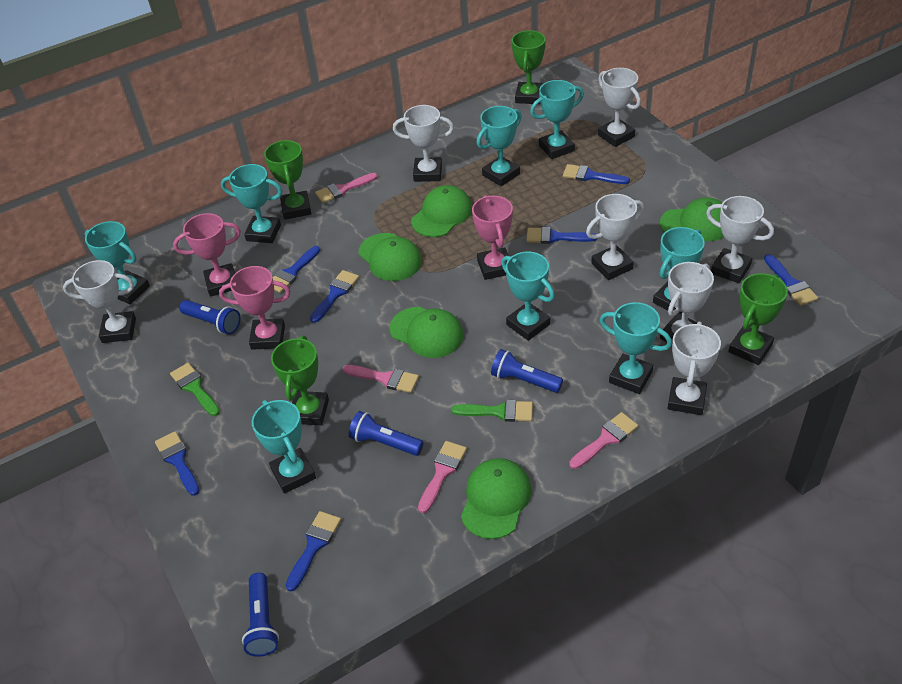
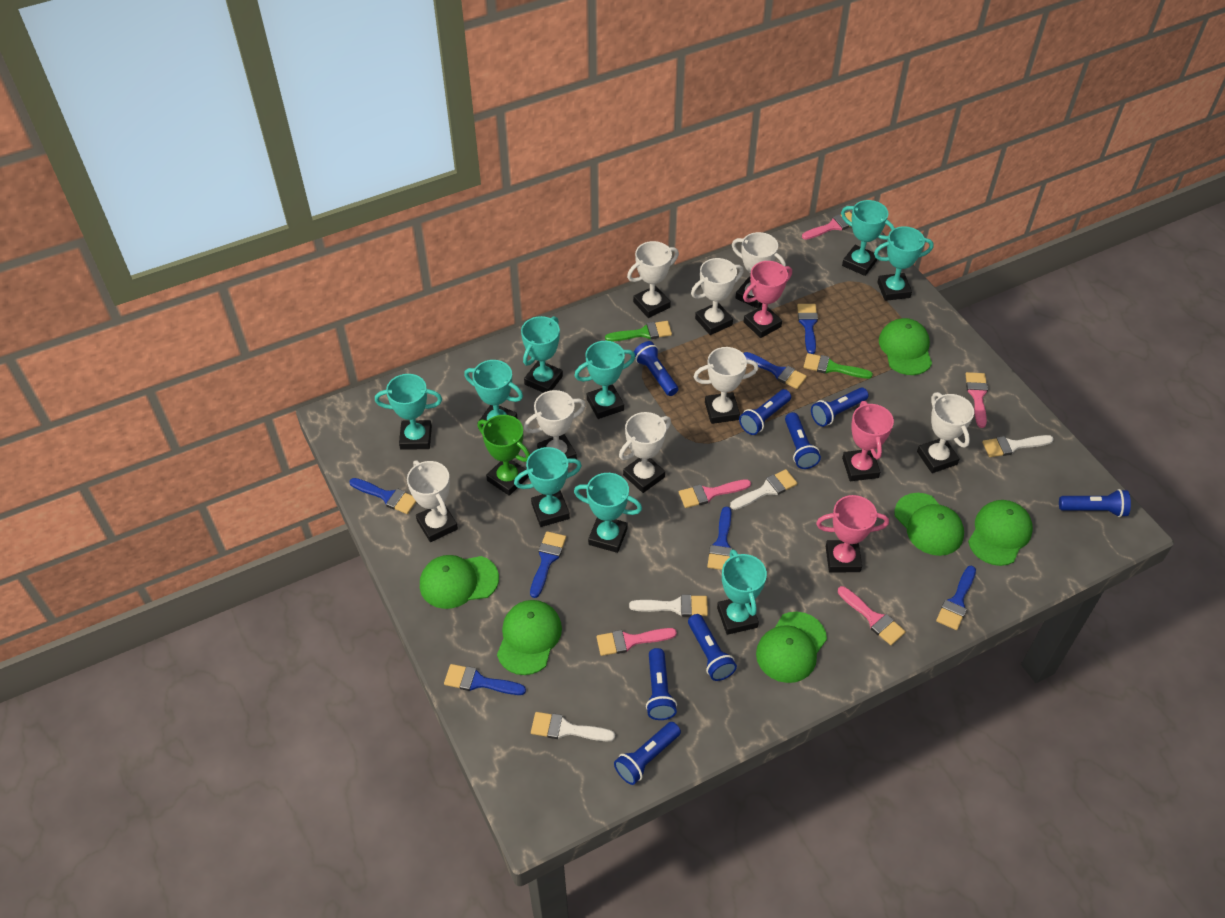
blue flashlight: 4 -> 8
green cap: 5 -> 6
green trophy: 4 -> 1
pink brush: 4 -> 5
turquoise trophy: 8 -> 9
white brush: 0 -> 4
white trophy: 7 -> 8

